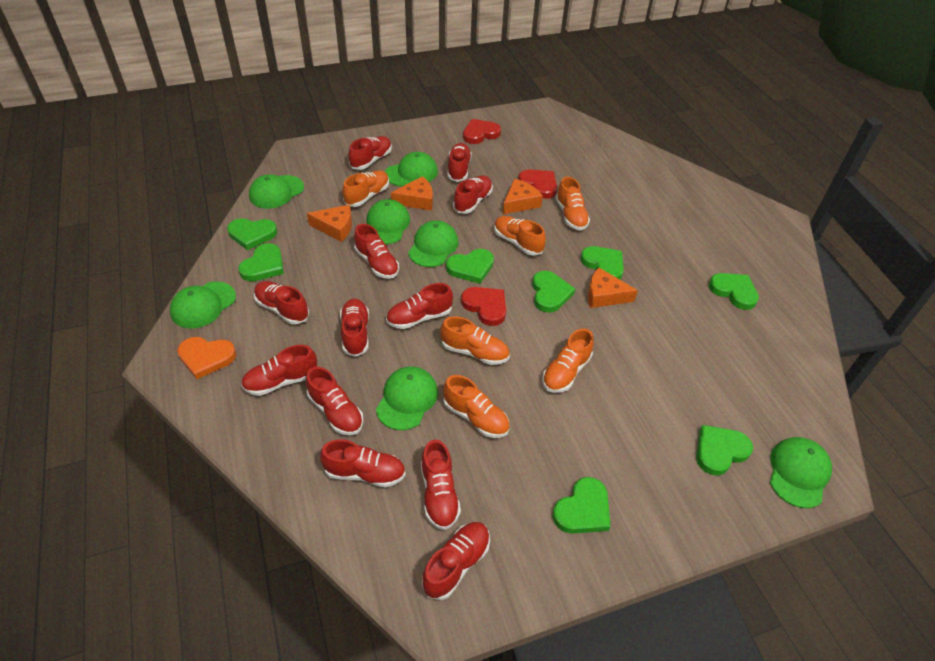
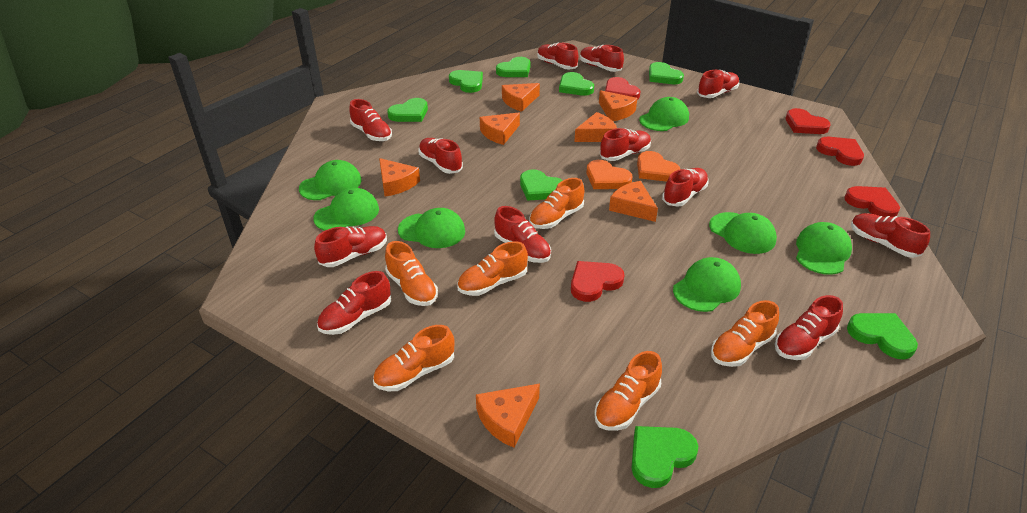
orange cheese: 4 -> 7
orange heart: 1 -> 2
red heart: 3 -> 5

